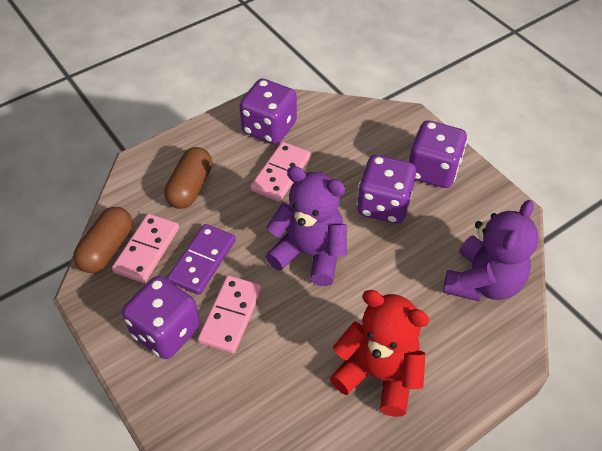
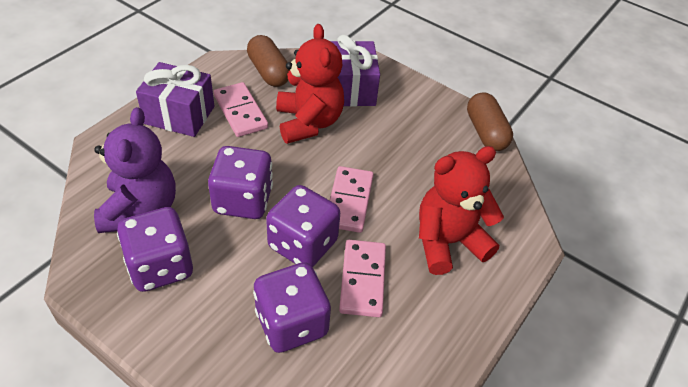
purple domino: 1 -> 0
purple gift: 0 -> 2
purple teddy bear: 2 -> 1
red teddy bear: 1 -> 2

